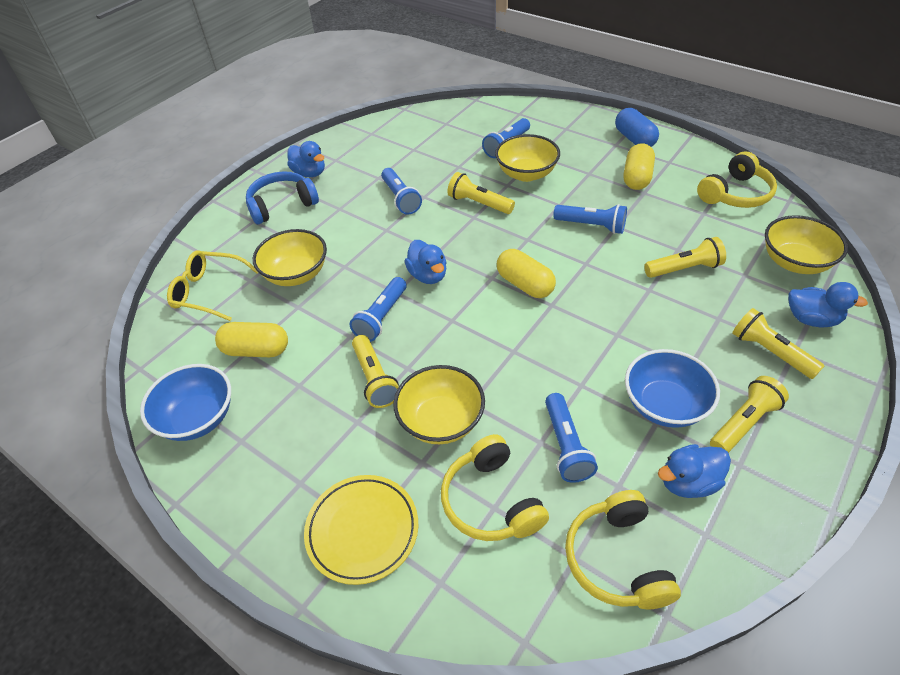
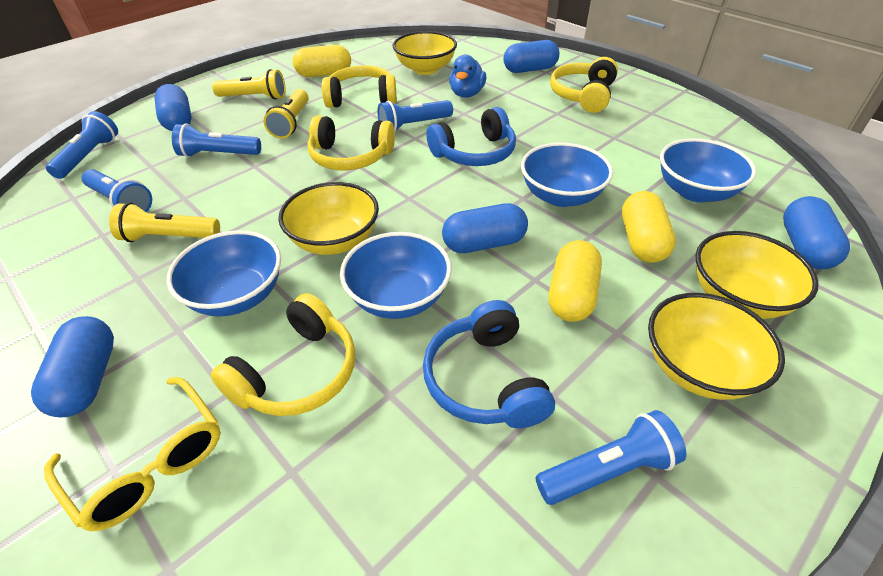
blue bowl: 2 -> 4
blue capsule: 1 -> 5
blue duck: 4 -> 1
blue headphones: 1 -> 2
yellow flashlight: 5 -> 3
yellow headphones: 3 -> 4
yellow plate: 1 -> 0

